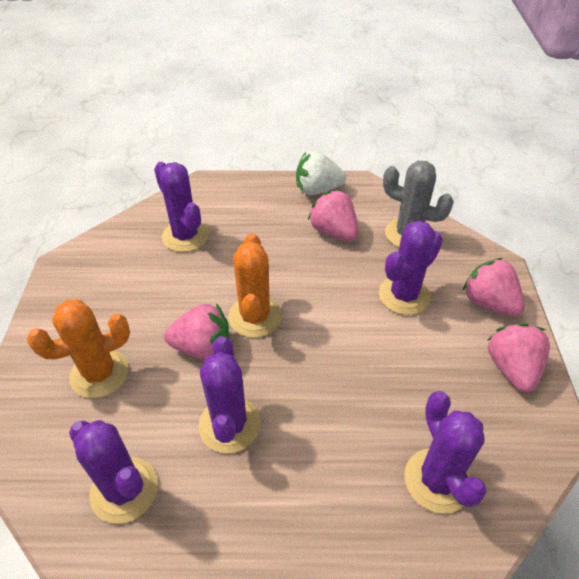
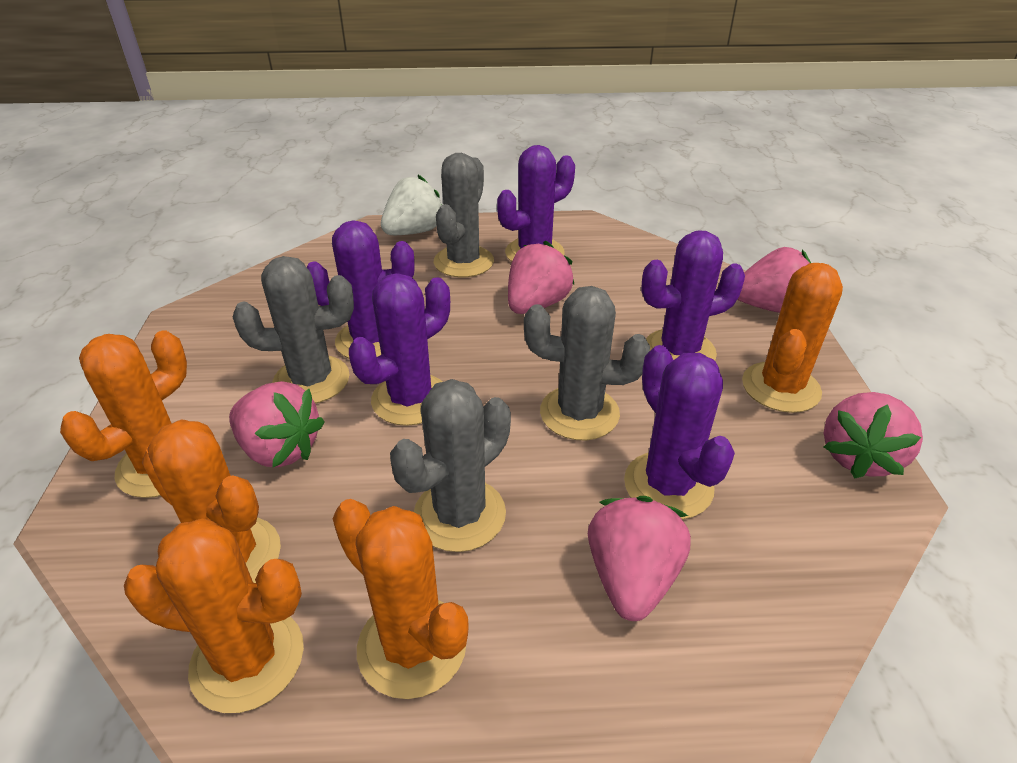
grey cactus: 1 -> 4
orange cactus: 2 -> 5
pink strawberry: 4 -> 5

